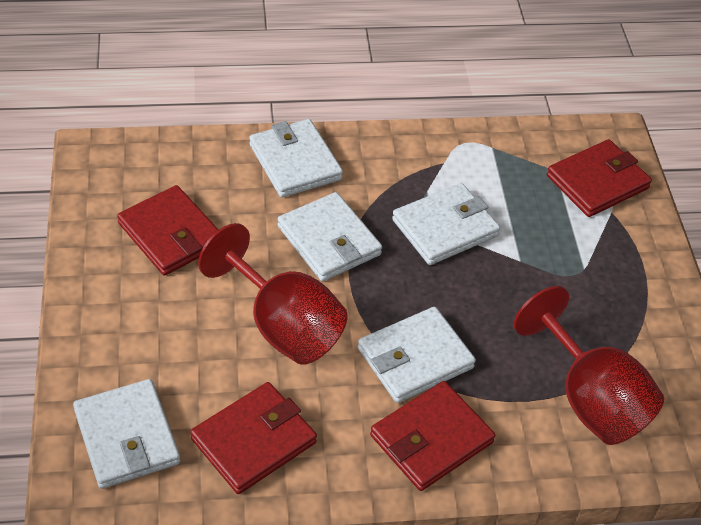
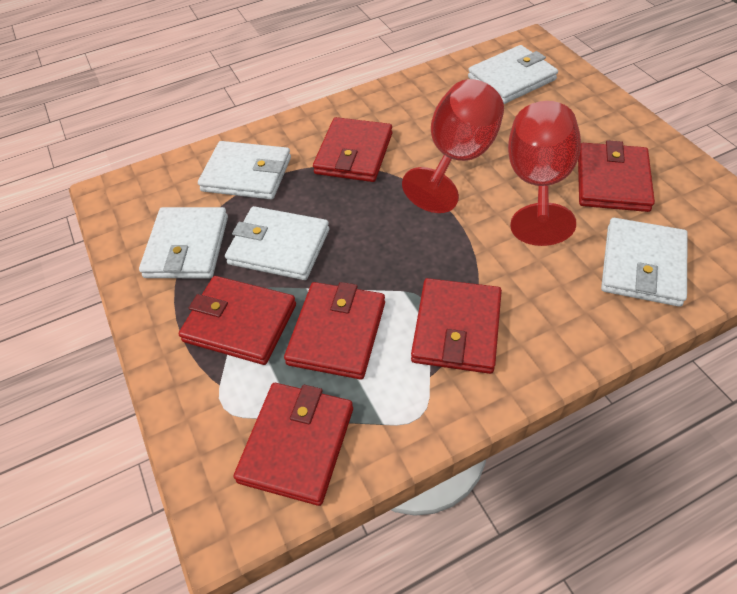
red wallet: 4 -> 6

